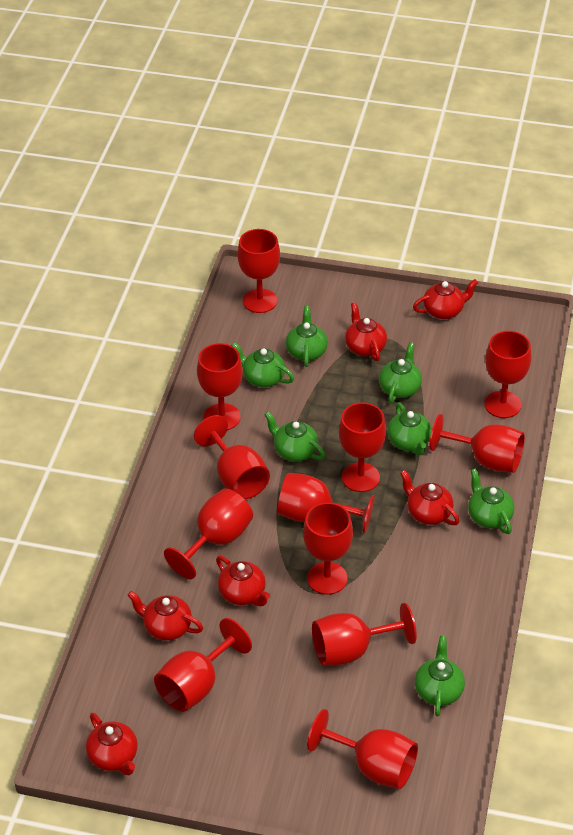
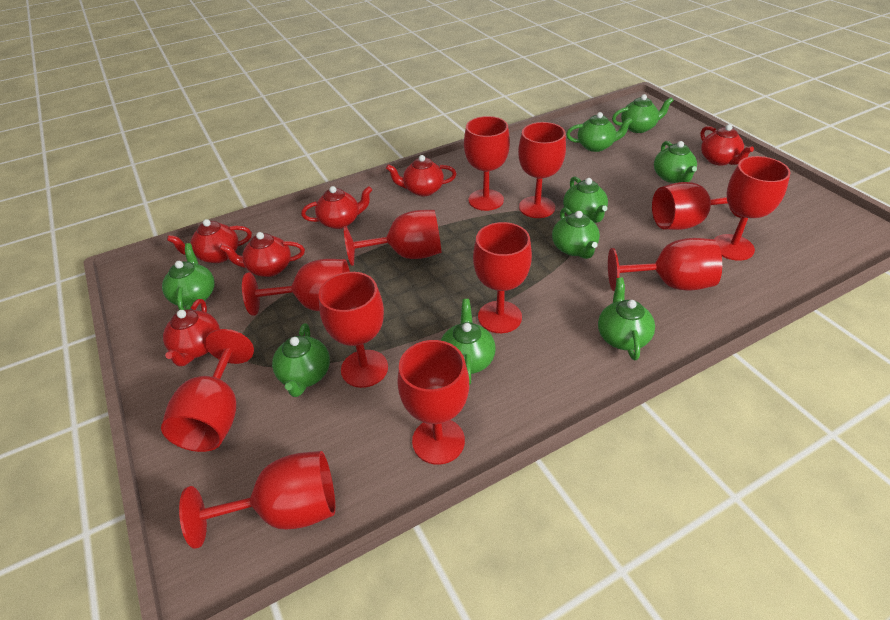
green teapot: 7 -> 9

